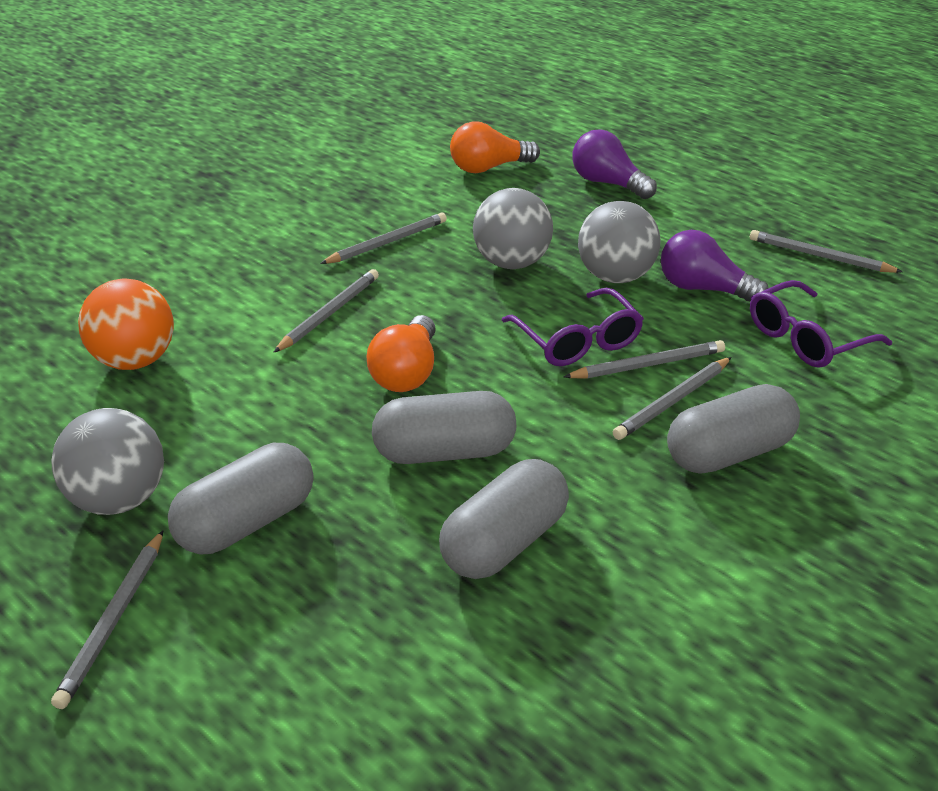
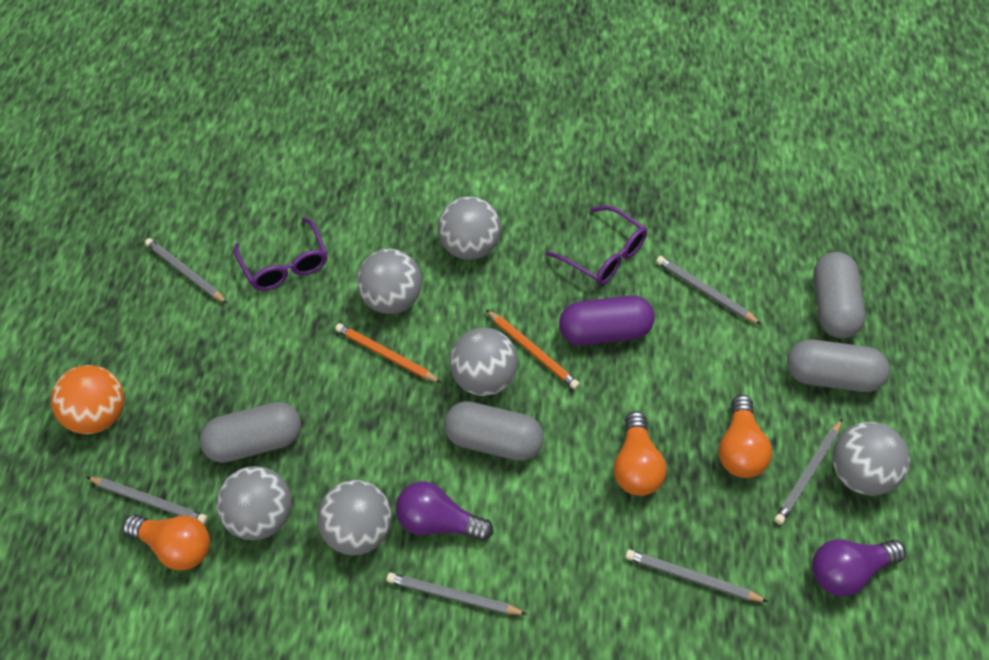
grey ball: 3 -> 6
orange light bulb: 2 -> 3
orange pencil: 0 -> 2
purple capsule: 0 -> 1

